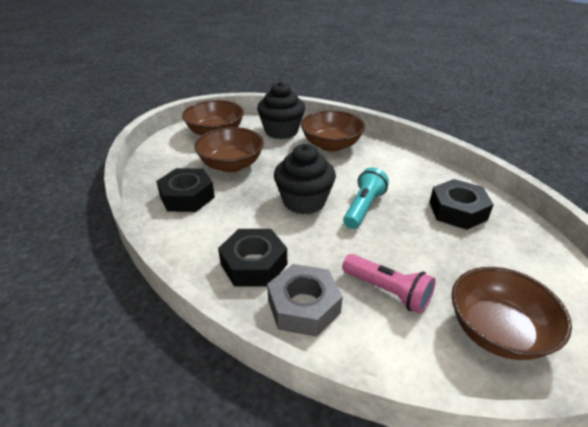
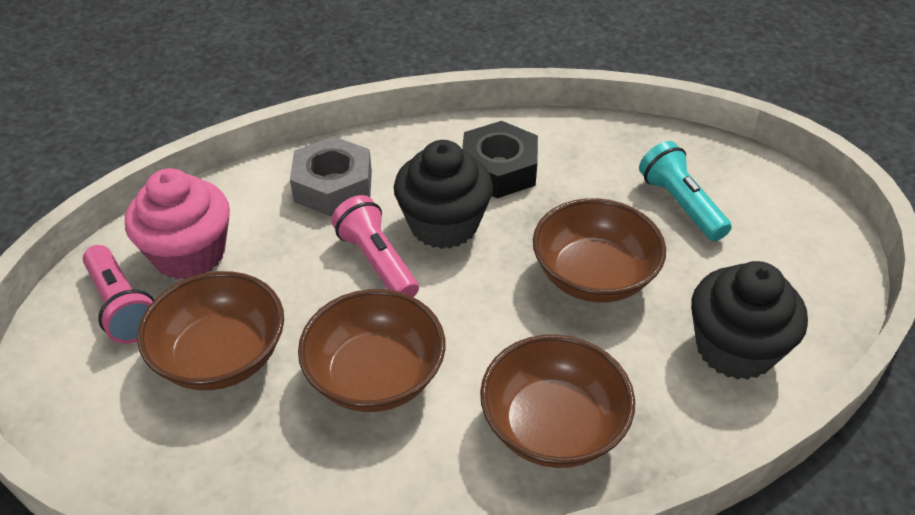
black nut: 3 -> 1
pink cupcake: 0 -> 1
pink flashlight: 1 -> 2

